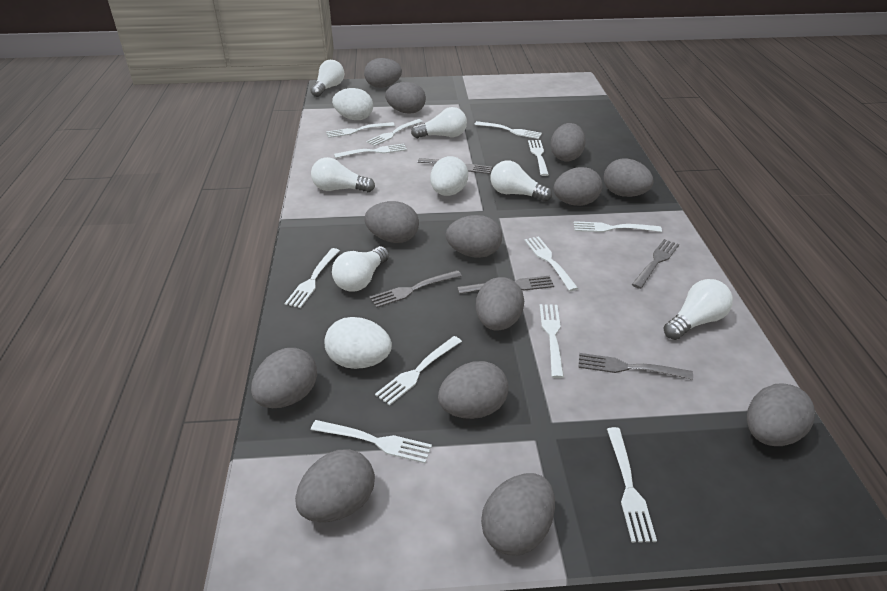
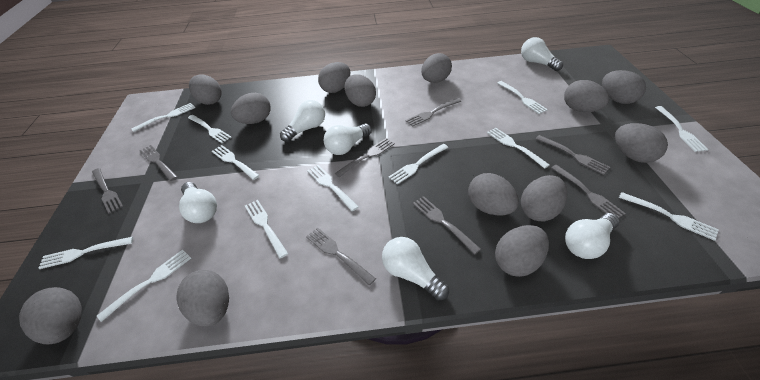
grey fork: 5 -> 8
white egg: 3 -> 0

